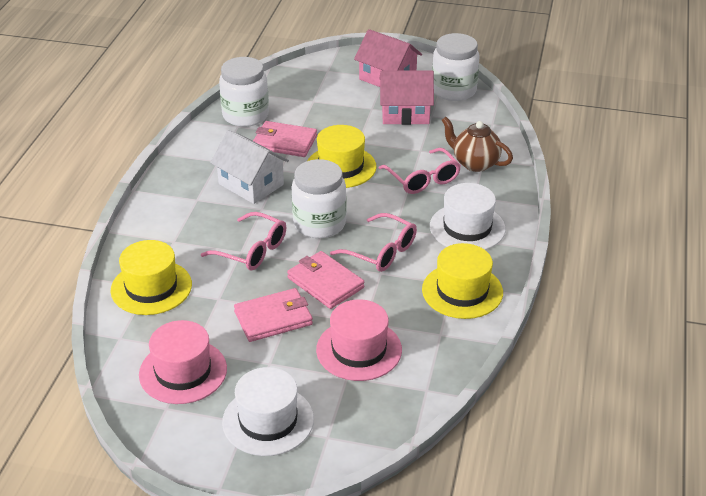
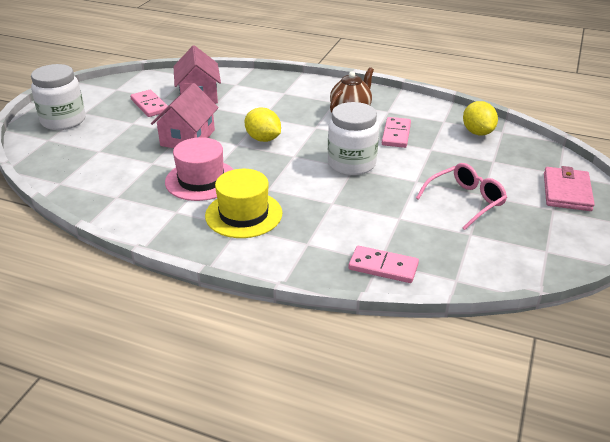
pink domino: 0 -> 3
pink glasses: 3 -> 1
pink hat: 2 -> 1
pink wallet: 3 -> 1
white hat: 2 -> 0
white house: 1 -> 0
white jar: 3 -> 2
yellow hat: 3 -> 1
yellow lemon: 0 -> 2

